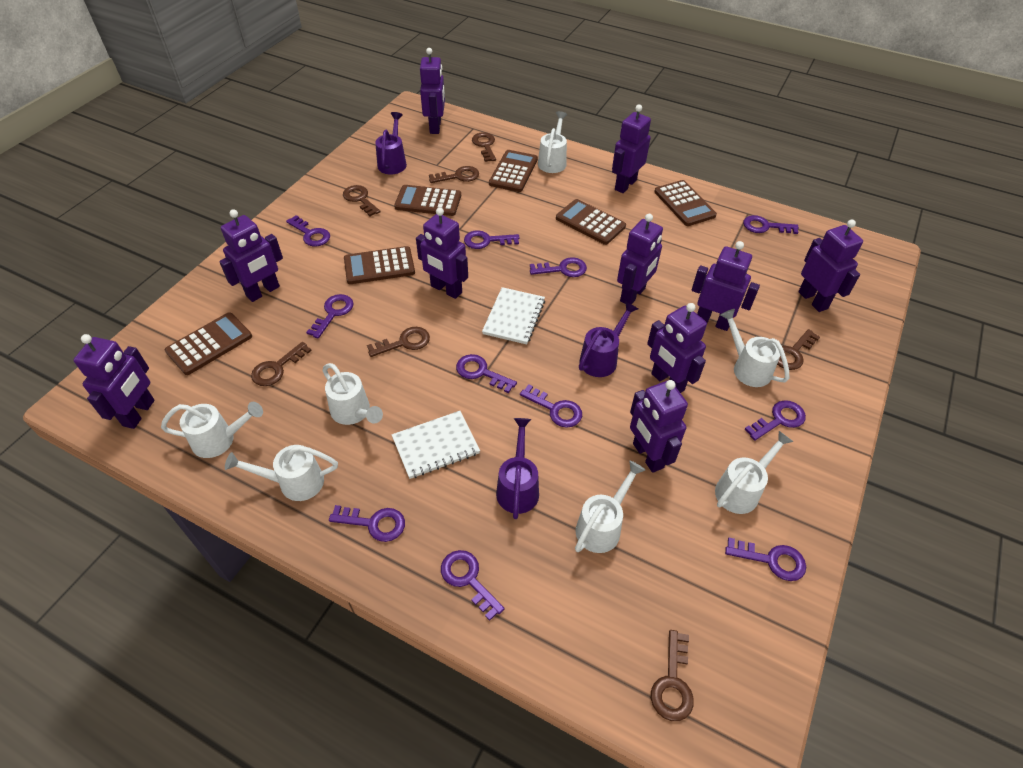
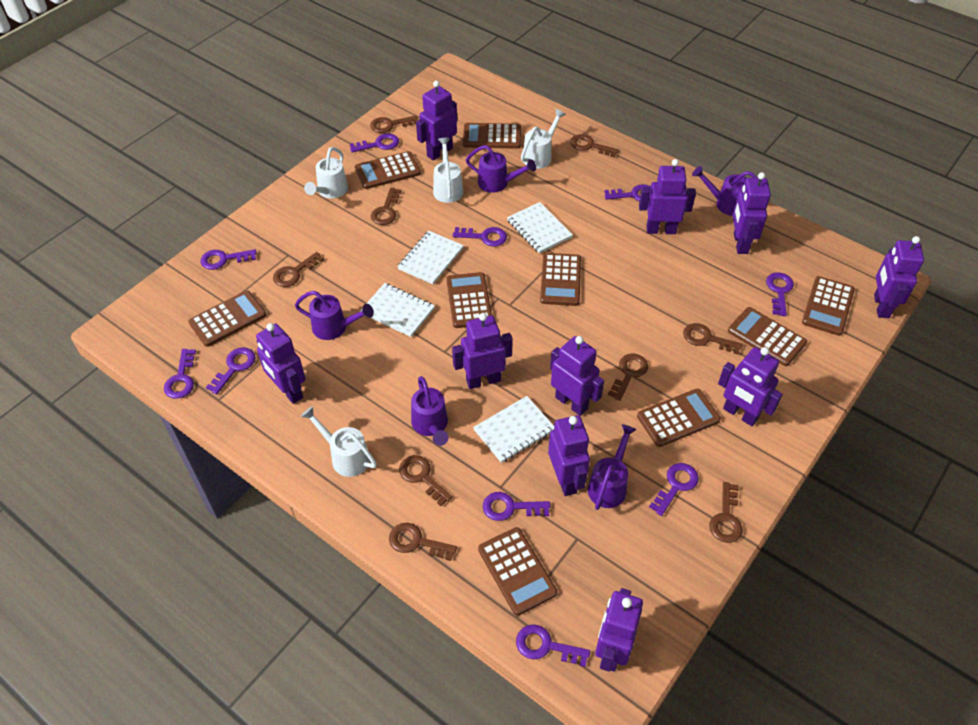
brown calculator: 6 -> 9
brown key: 7 -> 9
purple key: 11 -> 10
purple watering can: 3 -> 5
white notebook: 2 -> 4
white watering can: 7 -> 4

